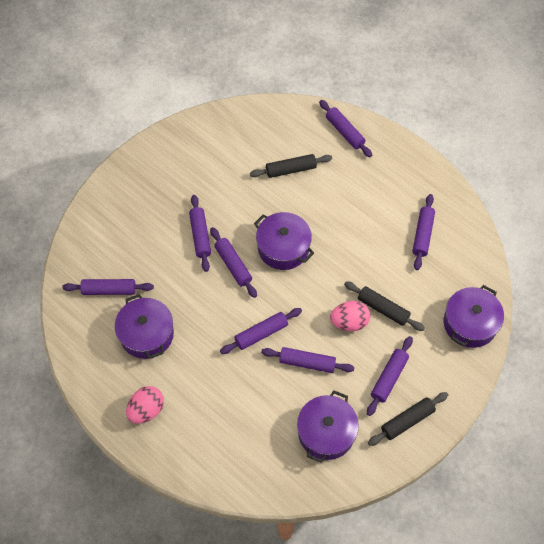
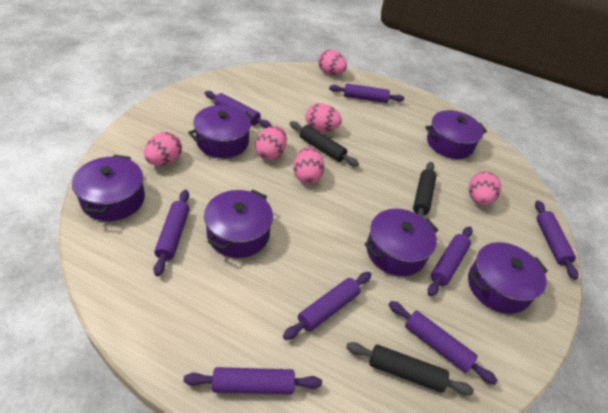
pink egg: 2 -> 6
purple pot: 4 -> 6

